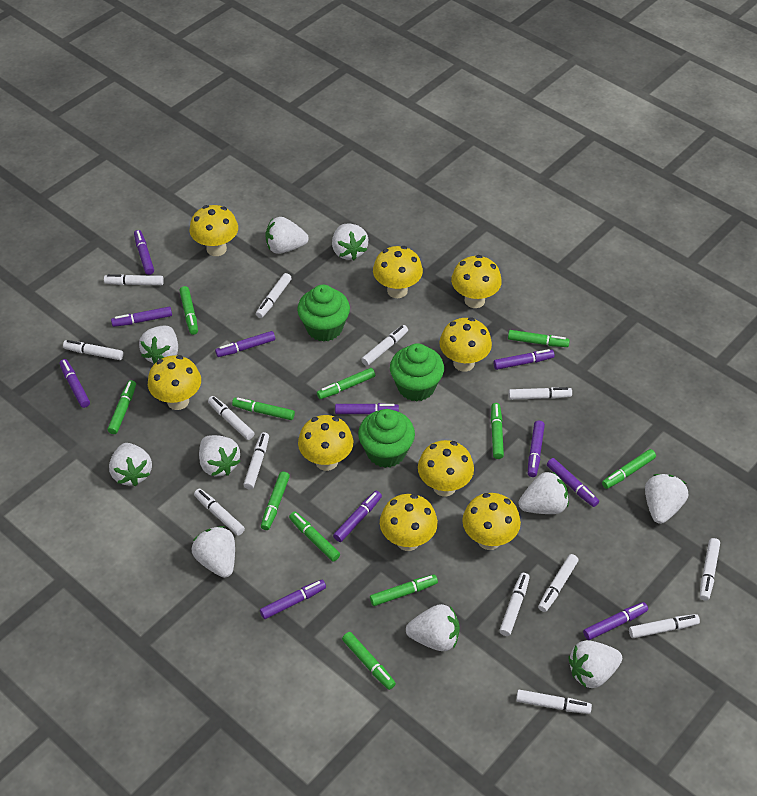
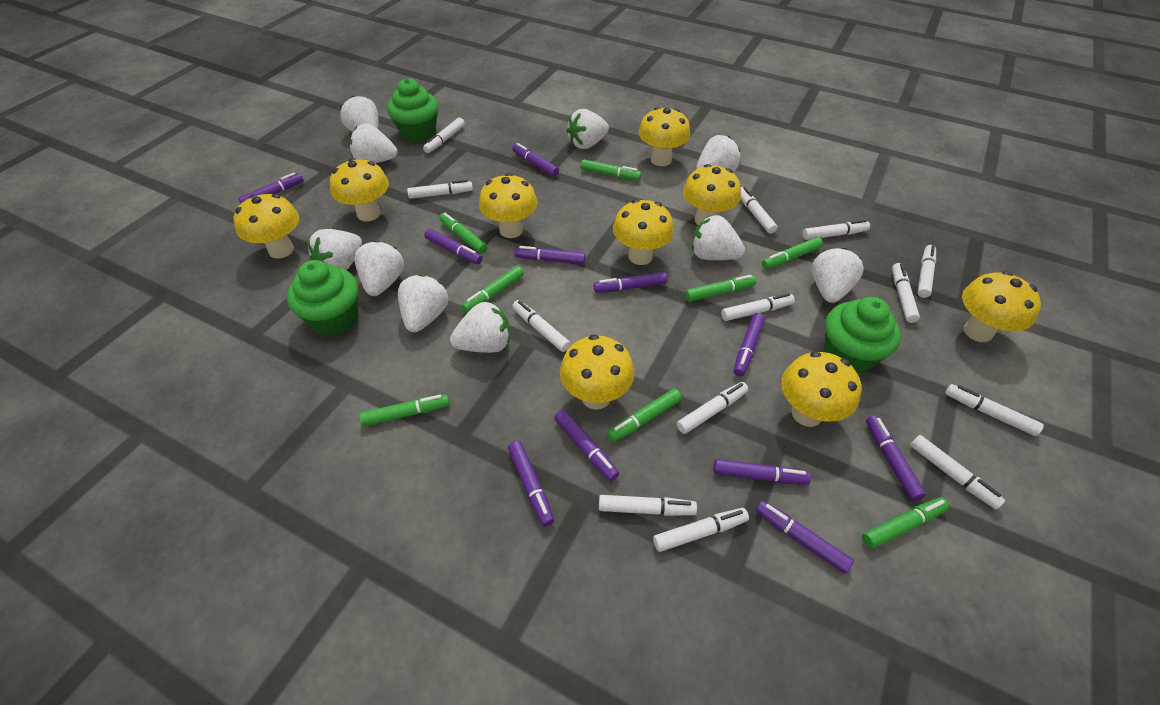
green marker: 11 -> 8

